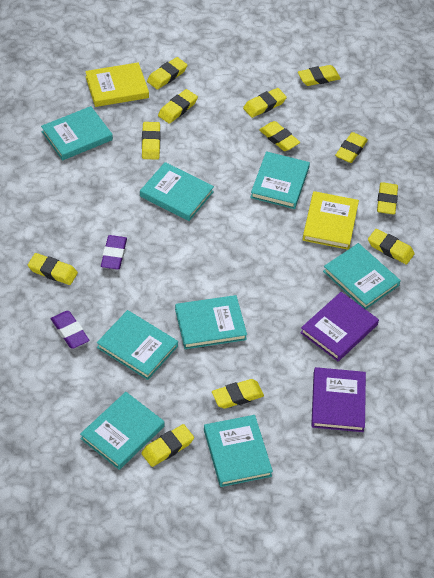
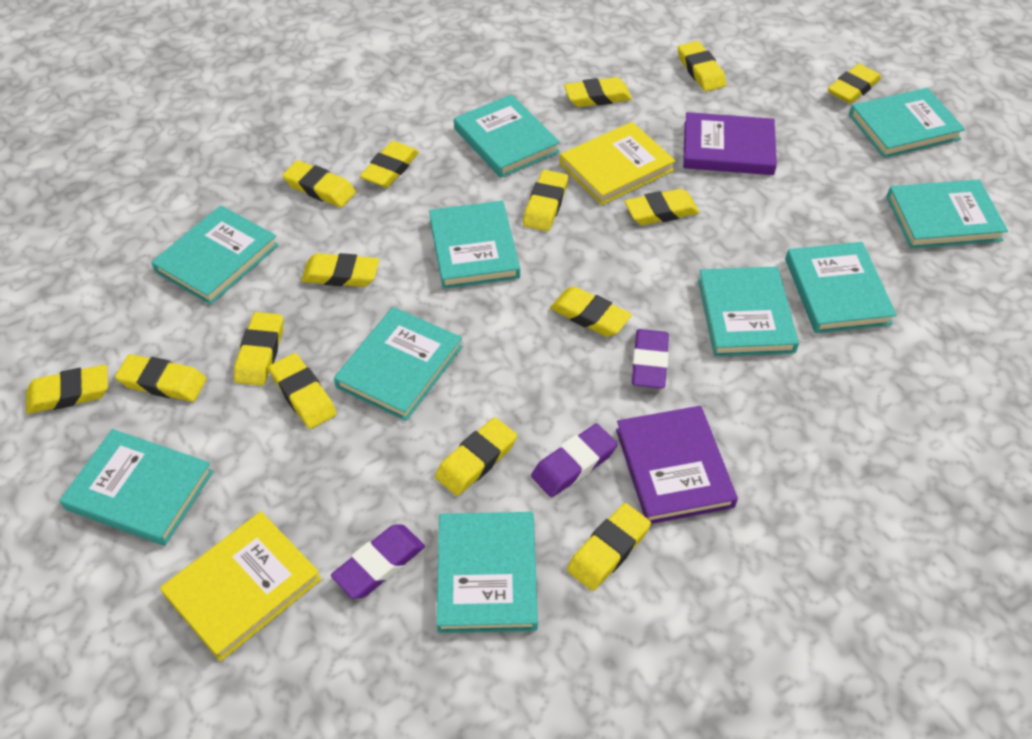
purple eraser: 2 -> 3
turquoise book: 8 -> 10
yellow eraser: 12 -> 15

